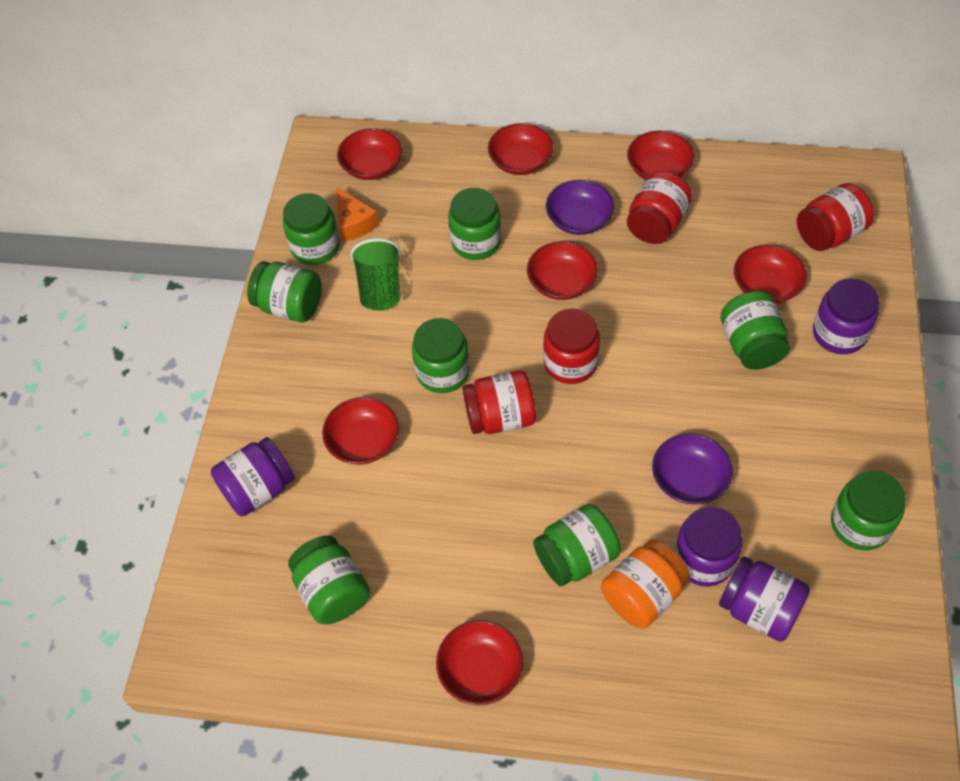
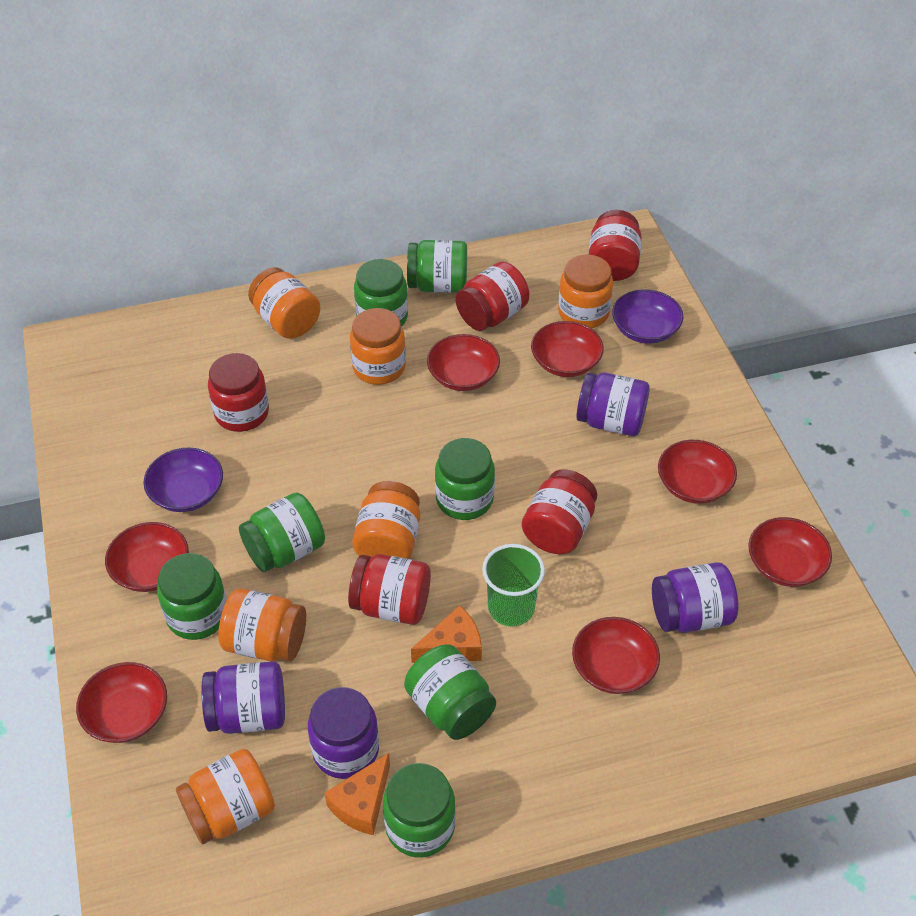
green jar: 8 -> 7
orange cheese: 1 -> 2
orange jar: 1 -> 6
red jar: 4 -> 5

